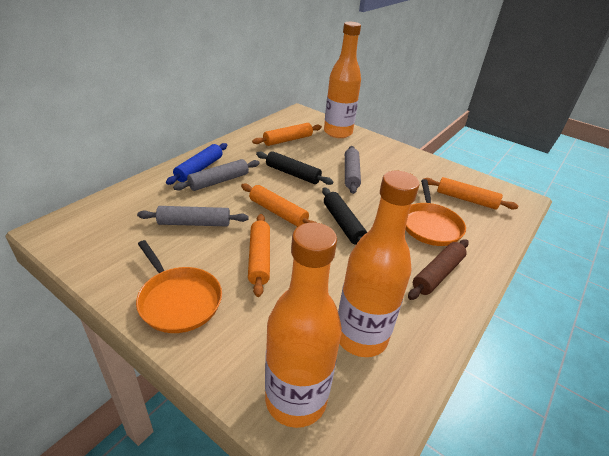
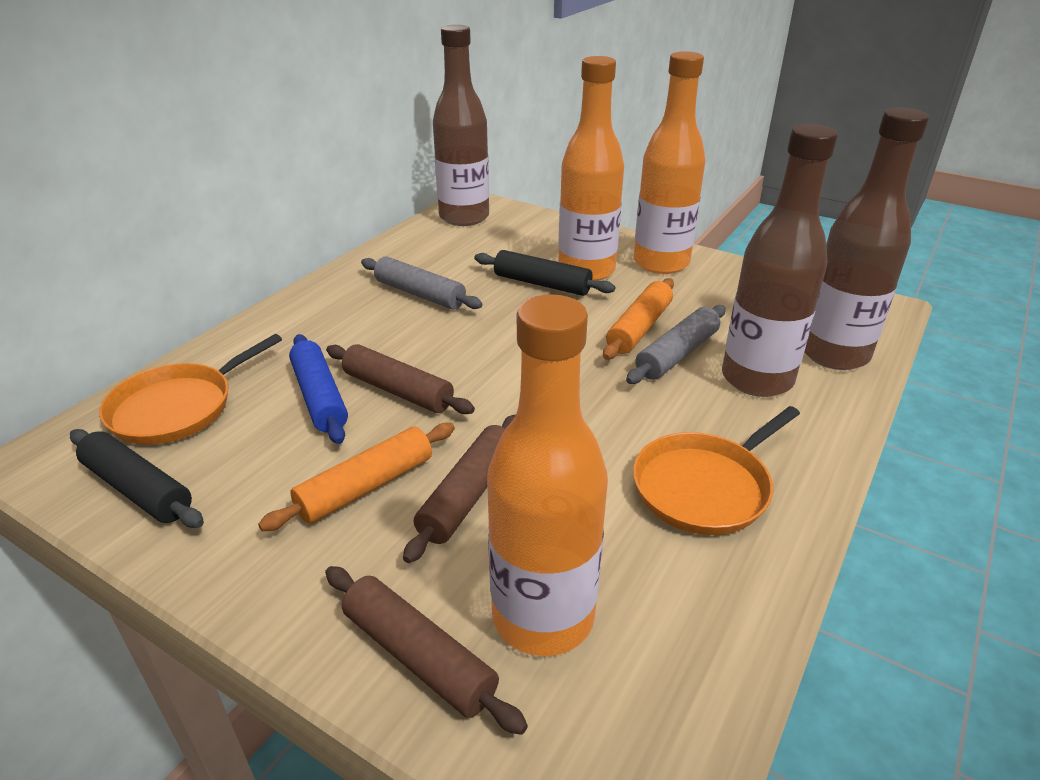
brown bottle: 0 -> 3
brown rolling pin: 1 -> 3
grey rolling pin: 3 -> 2
orange rolling pin: 4 -> 2

